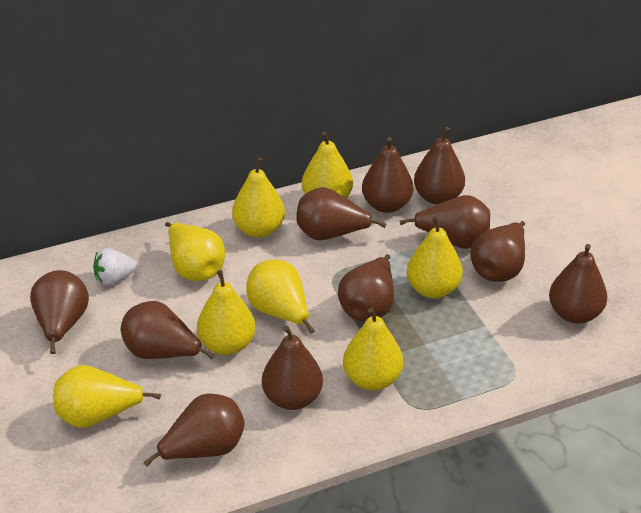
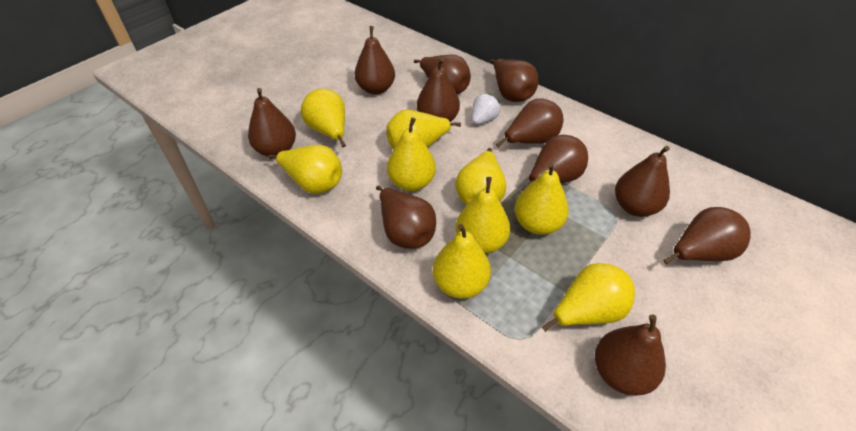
yellow pear: 8 -> 9

